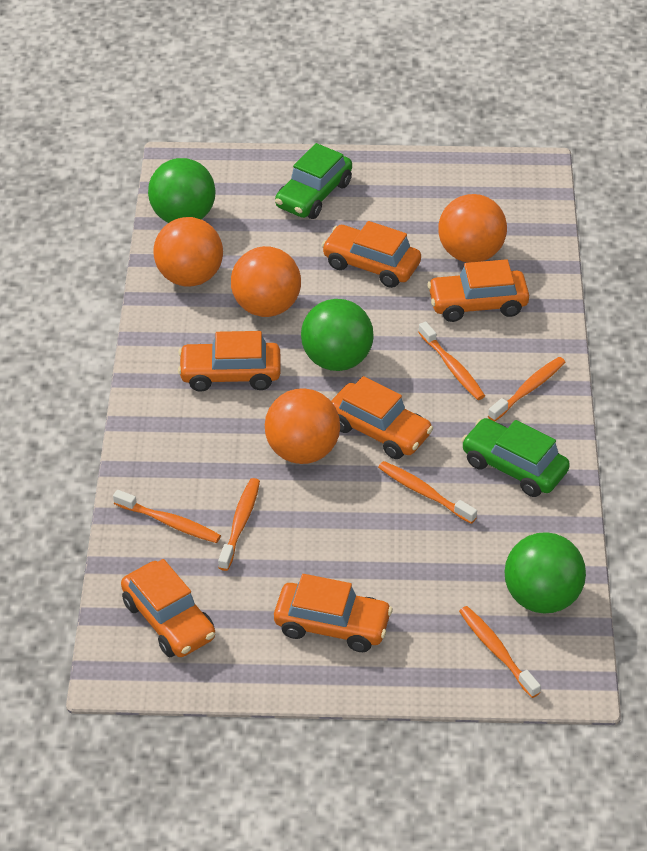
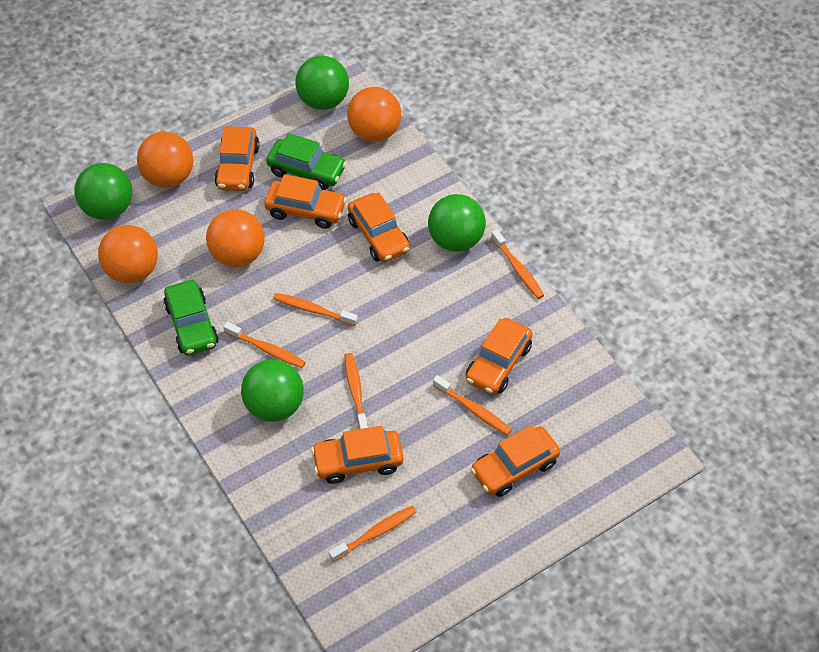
green ball: 3 -> 4

